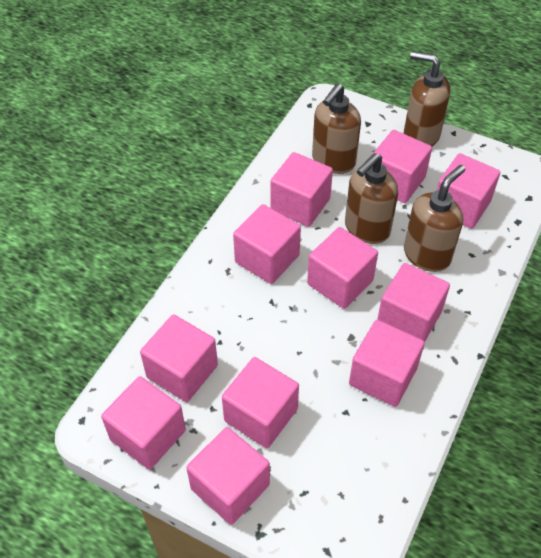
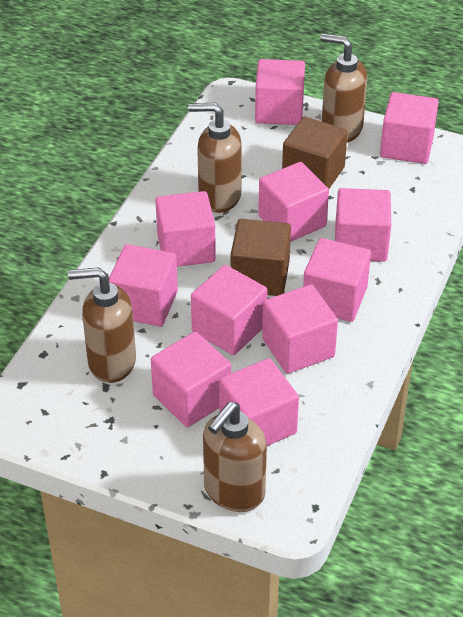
brown cube: 0 -> 2

